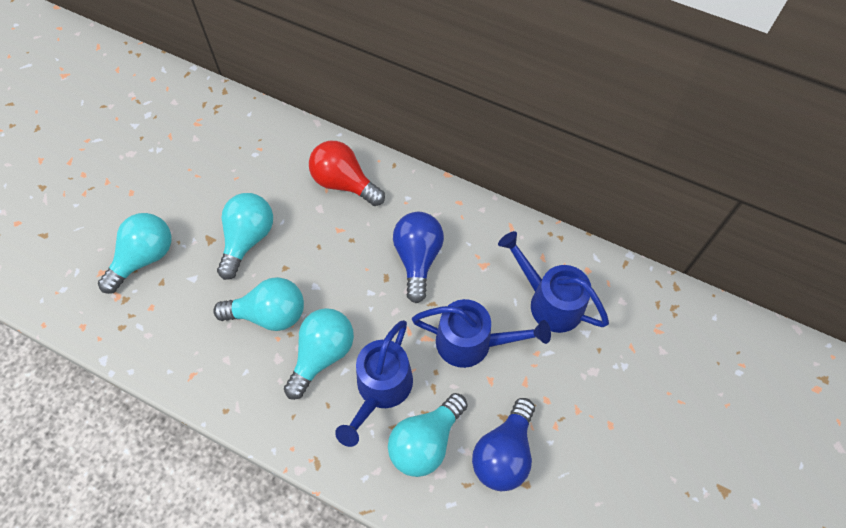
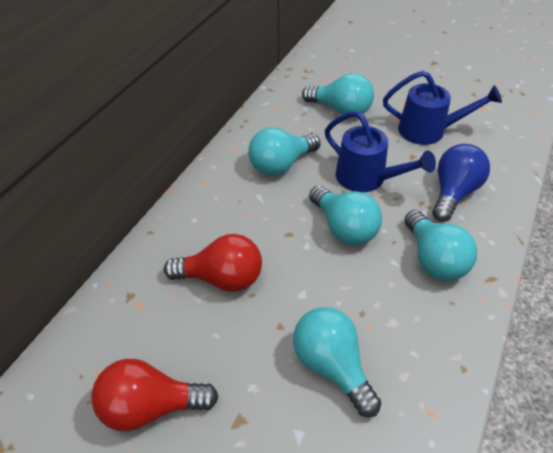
blue light bulb: 2 -> 1
blue watering can: 3 -> 2
red light bulb: 1 -> 2

